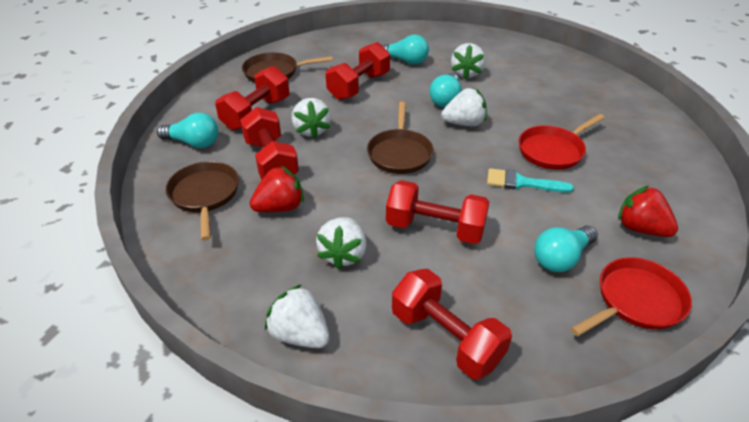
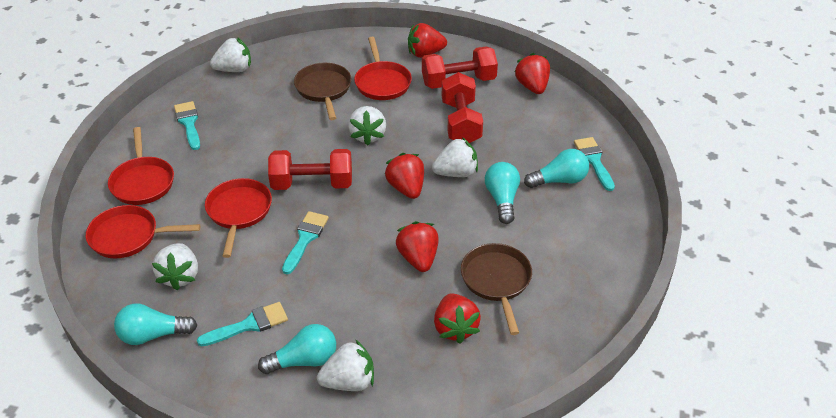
brown pan: 3 -> 2
red dumbbell: 5 -> 3
red pan: 2 -> 4
red strawberry: 2 -> 5
turquoise brush: 1 -> 4

